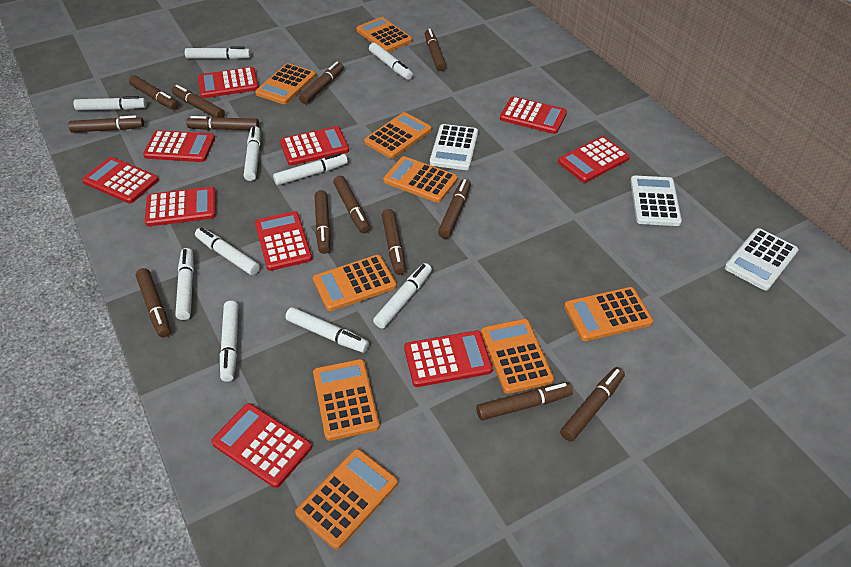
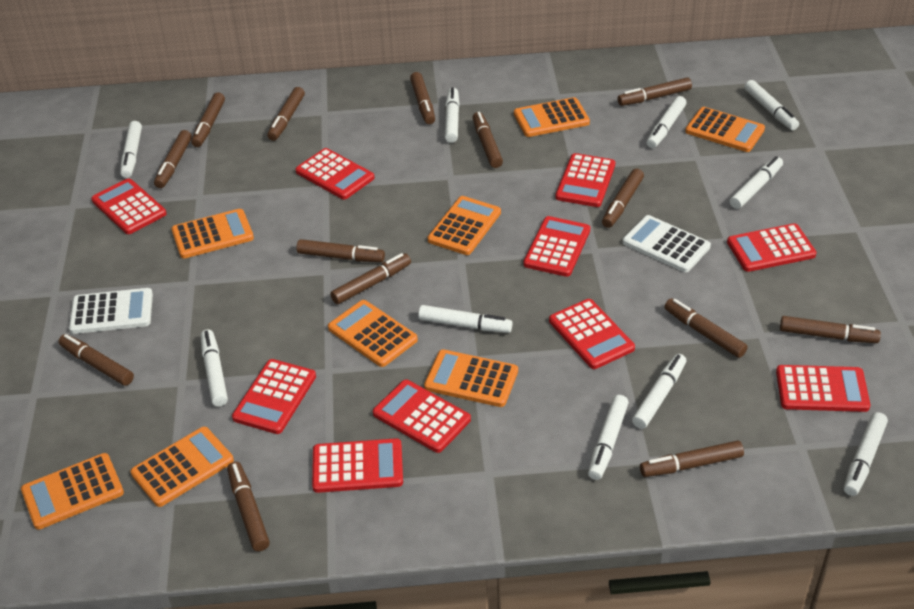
brown marker: 13 -> 14
orange calculator: 9 -> 8
white calculator: 3 -> 2

